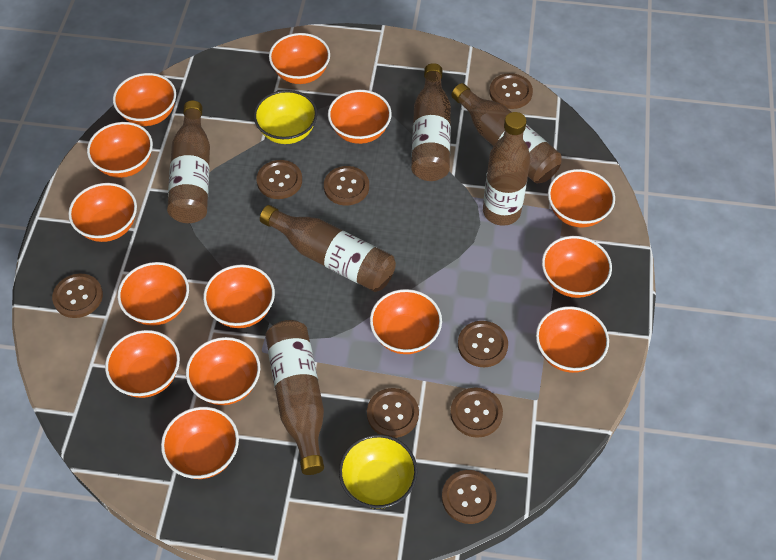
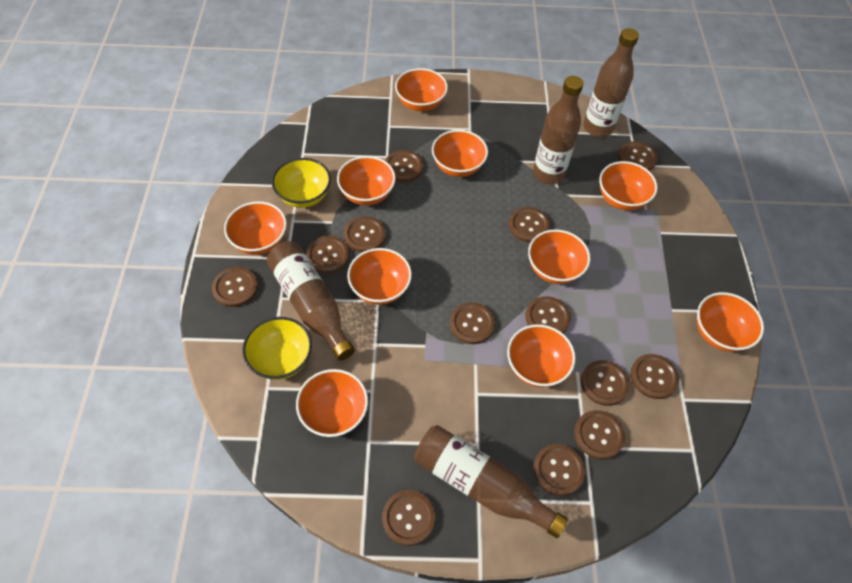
brown bottle: 6 -> 4
brown button: 8 -> 13
orange bowl: 14 -> 10

